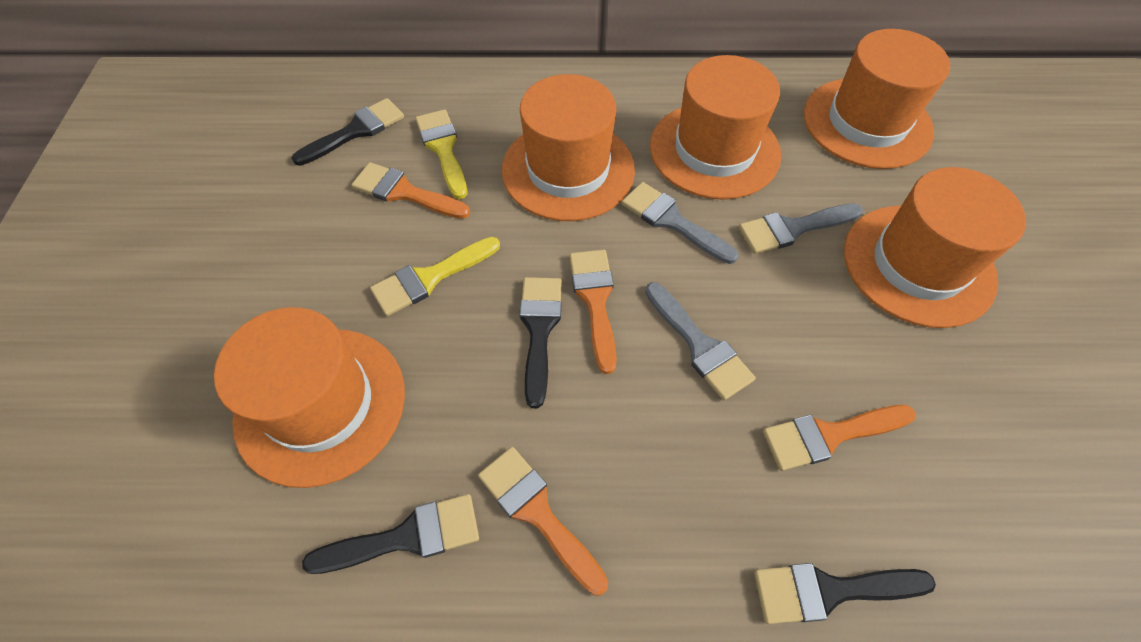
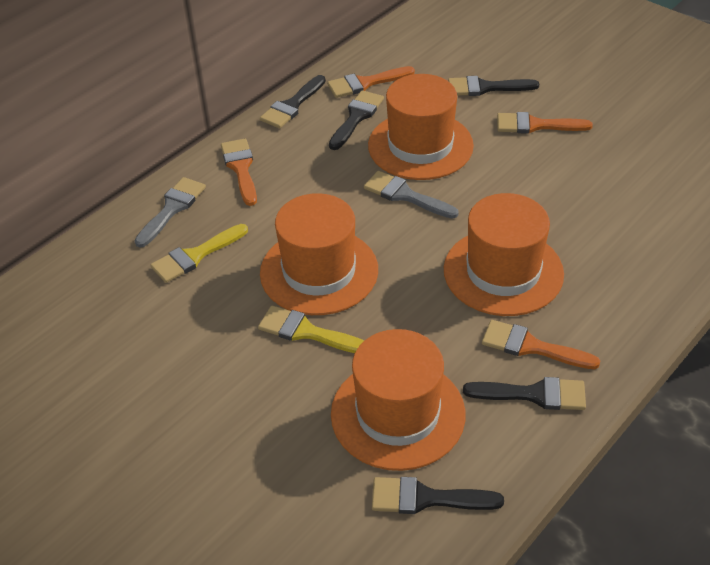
black brush: 4 -> 5
grey brush: 3 -> 2
orange hat: 5 -> 4

